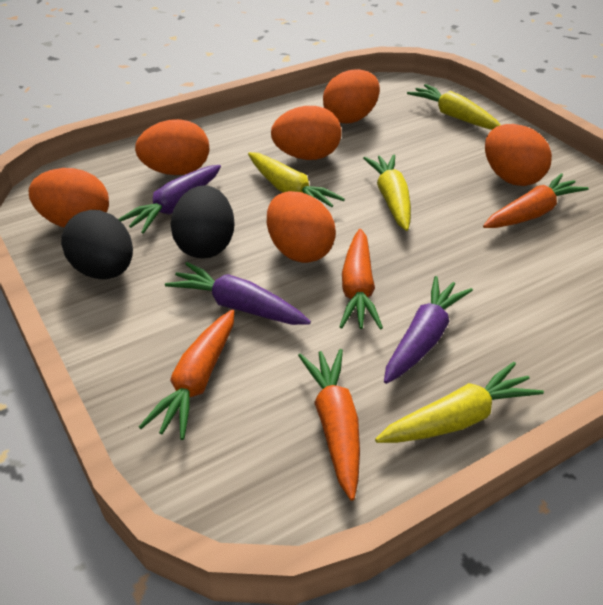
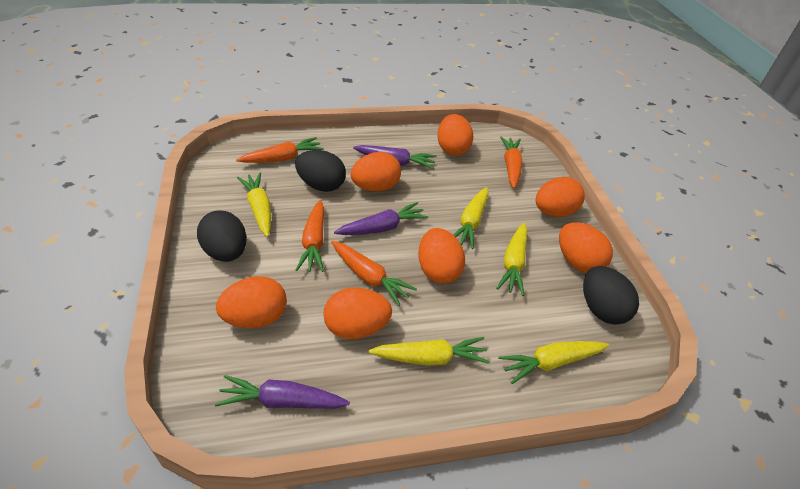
black egg: 2 -> 3
orange egg: 6 -> 7
yellow carrot: 4 -> 5

